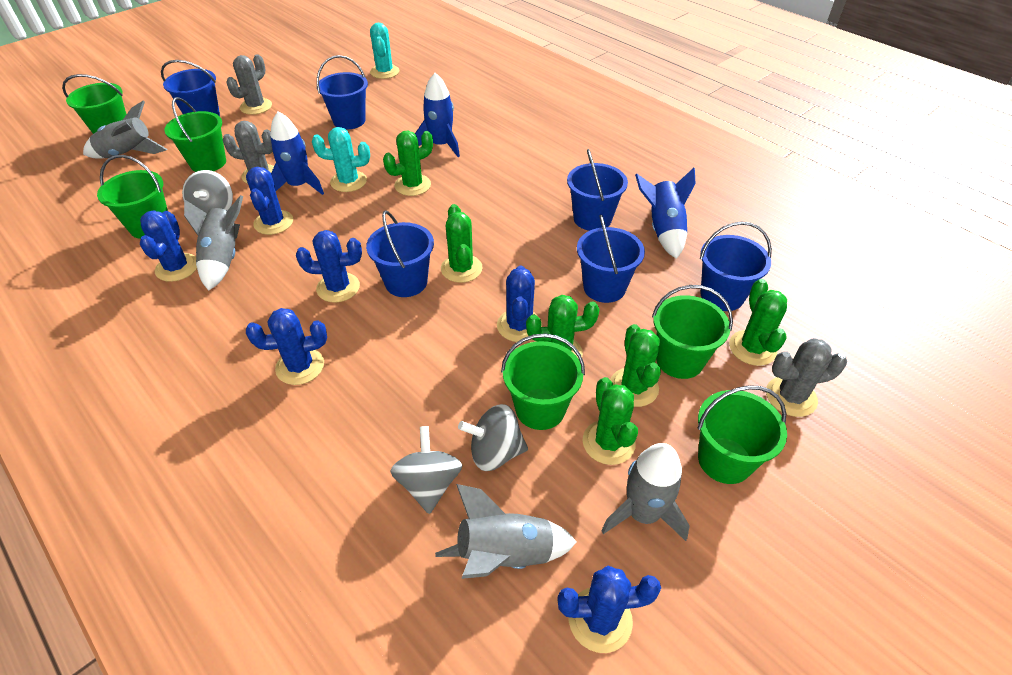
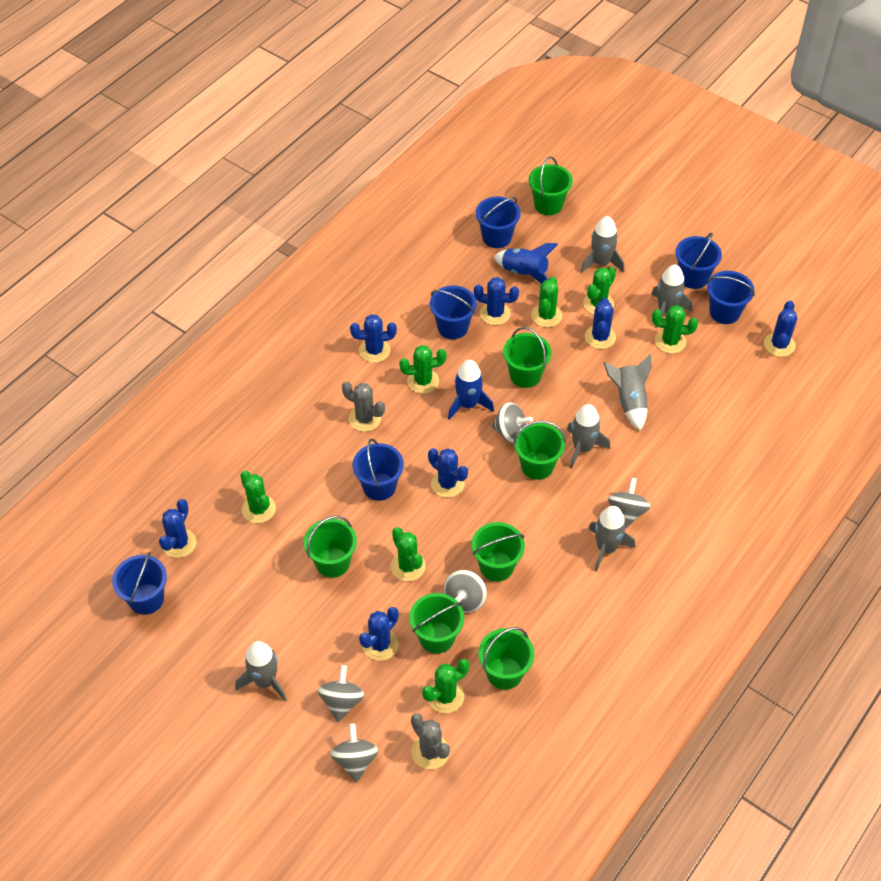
blue cactus: 6 -> 7
blue rocket: 3 -> 2
green bucket: 6 -> 7
green cactus: 6 -> 7
grey cactus: 3 -> 2
grey rocket: 4 -> 6
grey spinning top: 3 -> 5
turquoise cactus: 2 -> 0

